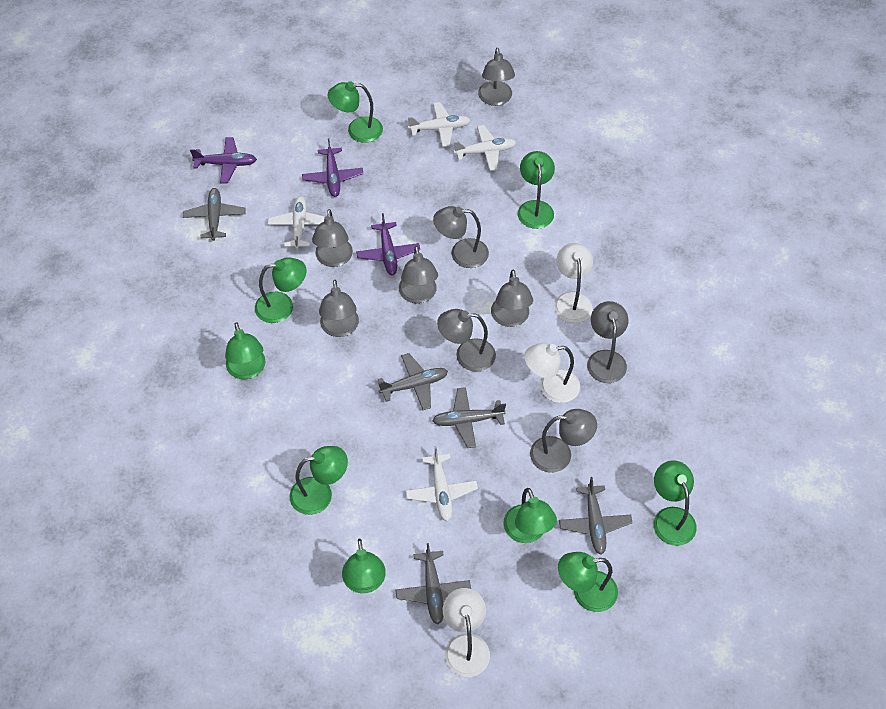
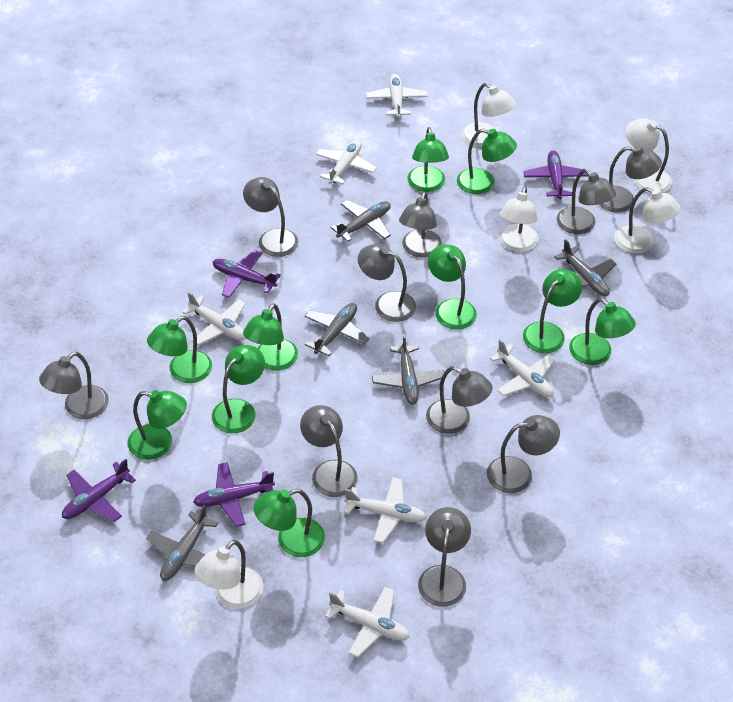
green lamp: 9 -> 10
grey lamp: 9 -> 10
purple plane: 3 -> 4
white lamp: 3 -> 5
white plane: 4 -> 6

